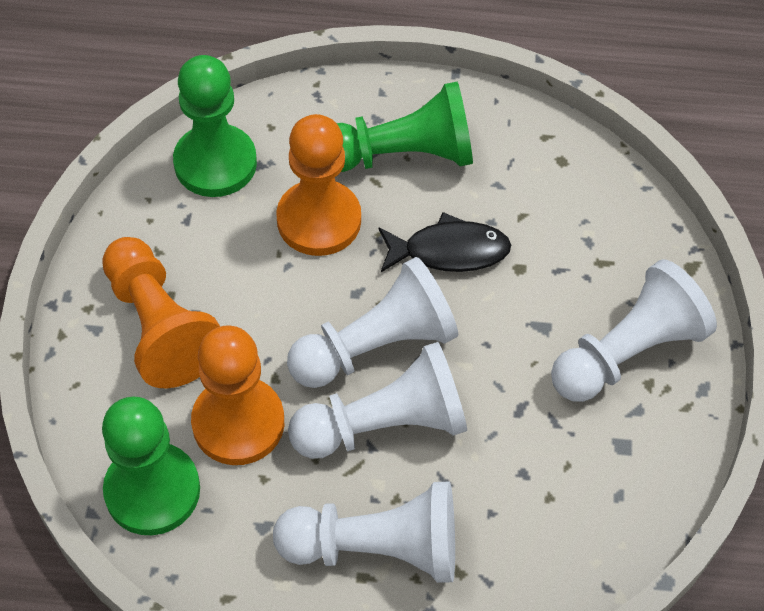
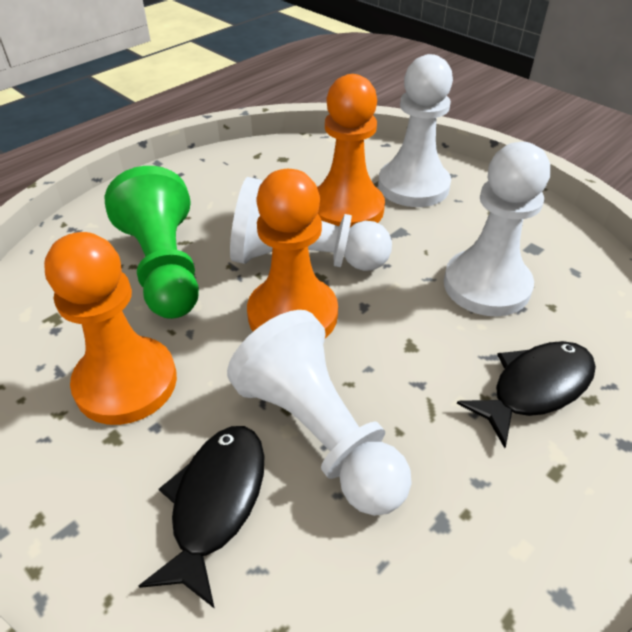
black fish: 1 -> 2
green pawn: 3 -> 1

